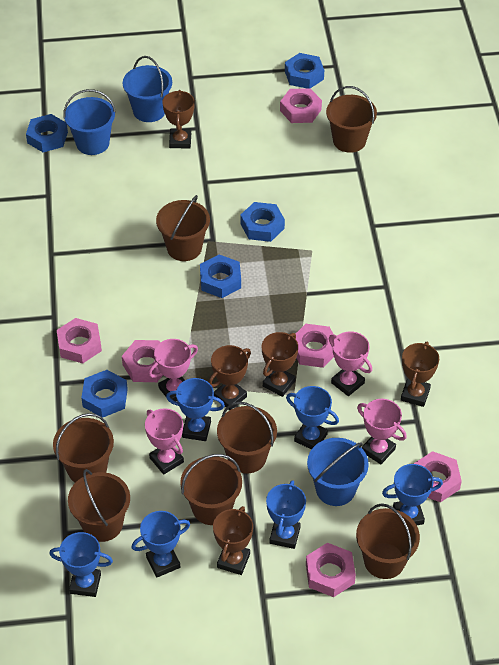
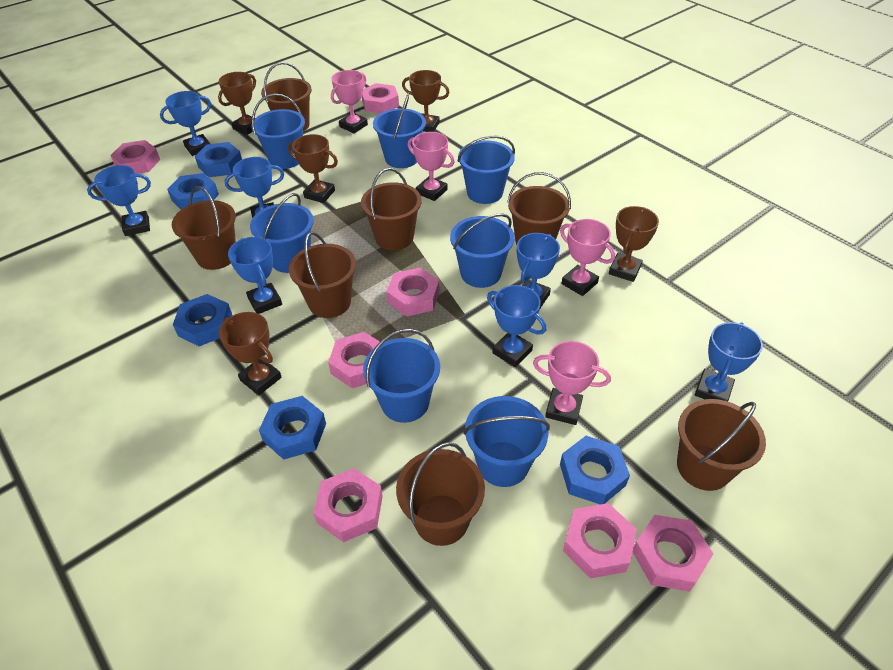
blue bucket: 3 -> 7
blue trophy: 6 -> 7
pink nut: 6 -> 7

